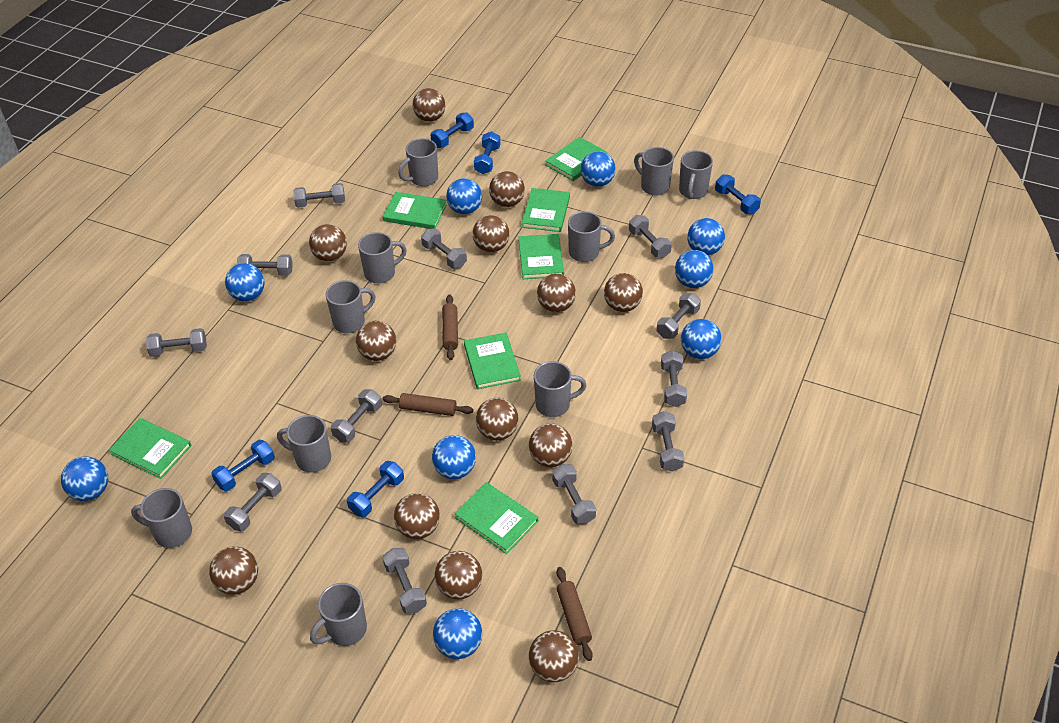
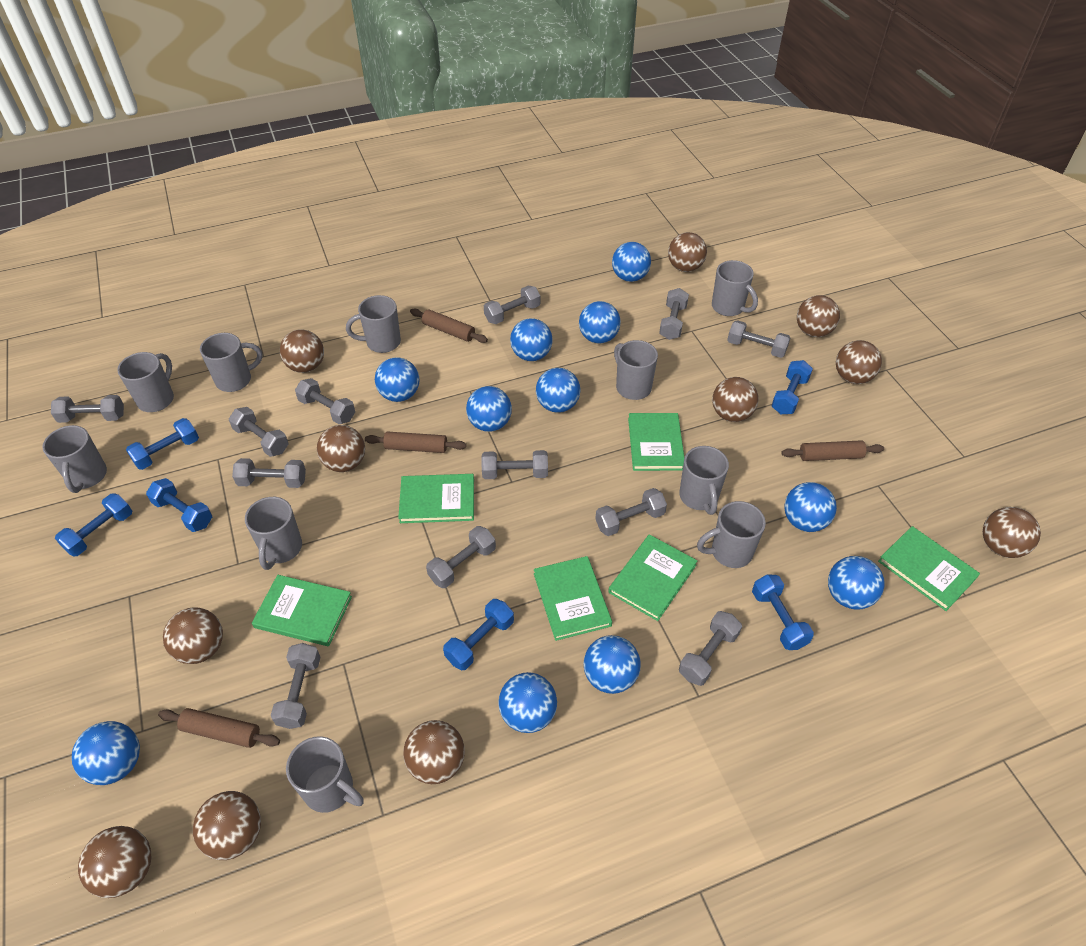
blue ball: 9 -> 11
blue dumbbell: 5 -> 6
brown ball: 13 -> 11
brown rolling pin: 3 -> 4
green book: 7 -> 6

